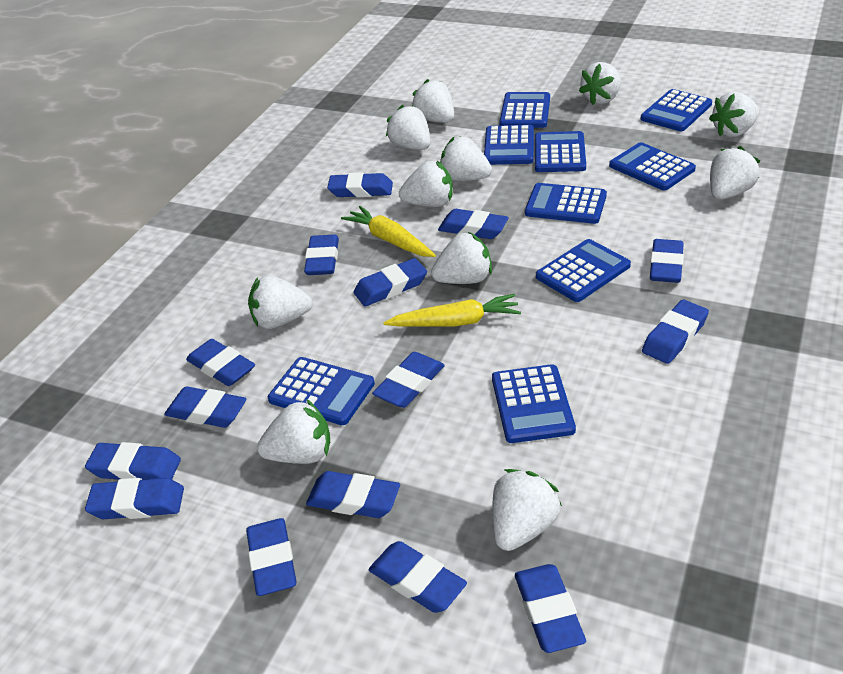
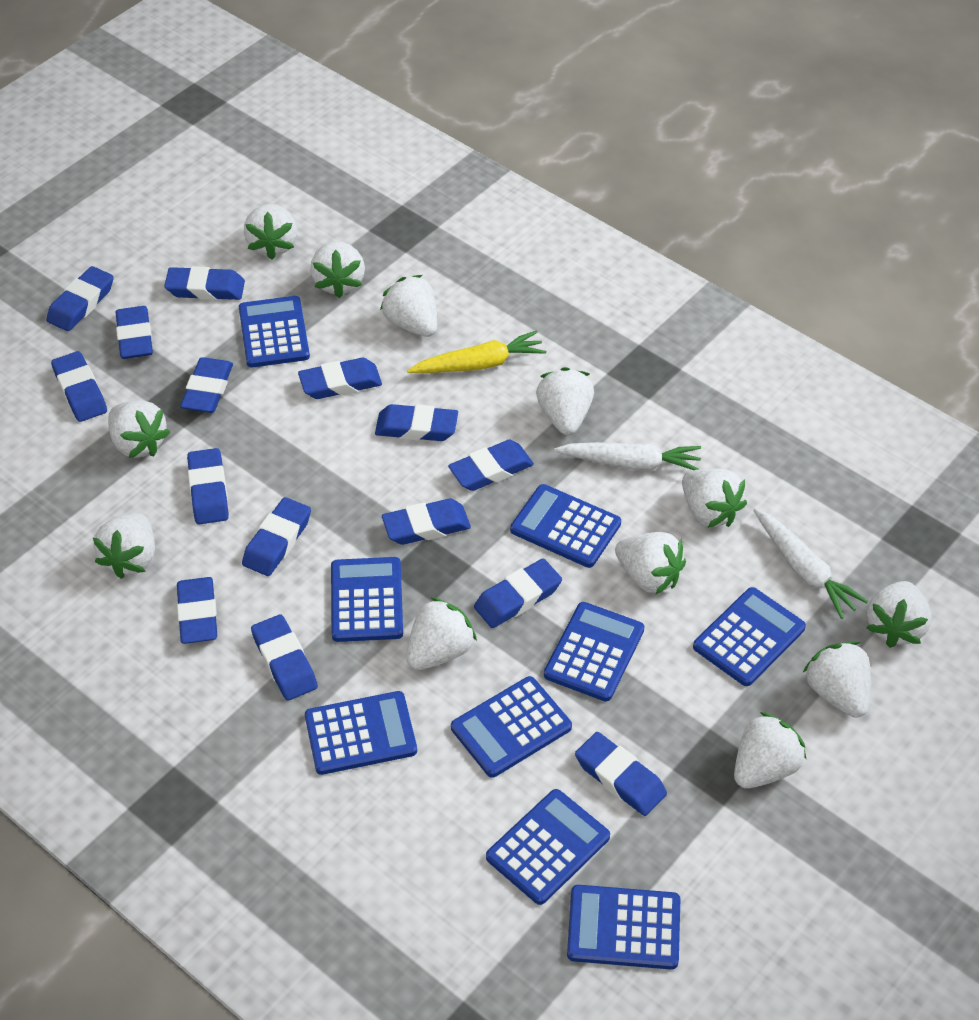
white carrot: 0 -> 2
white strawberry: 11 -> 12
yellow carrot: 2 -> 1

